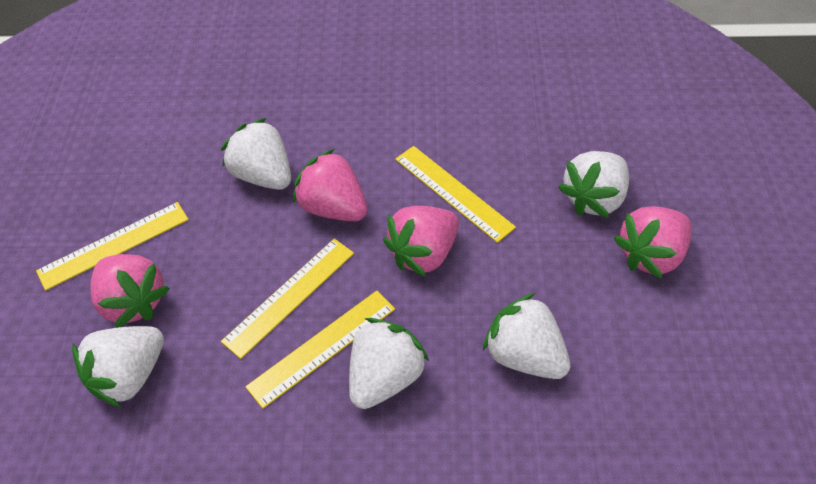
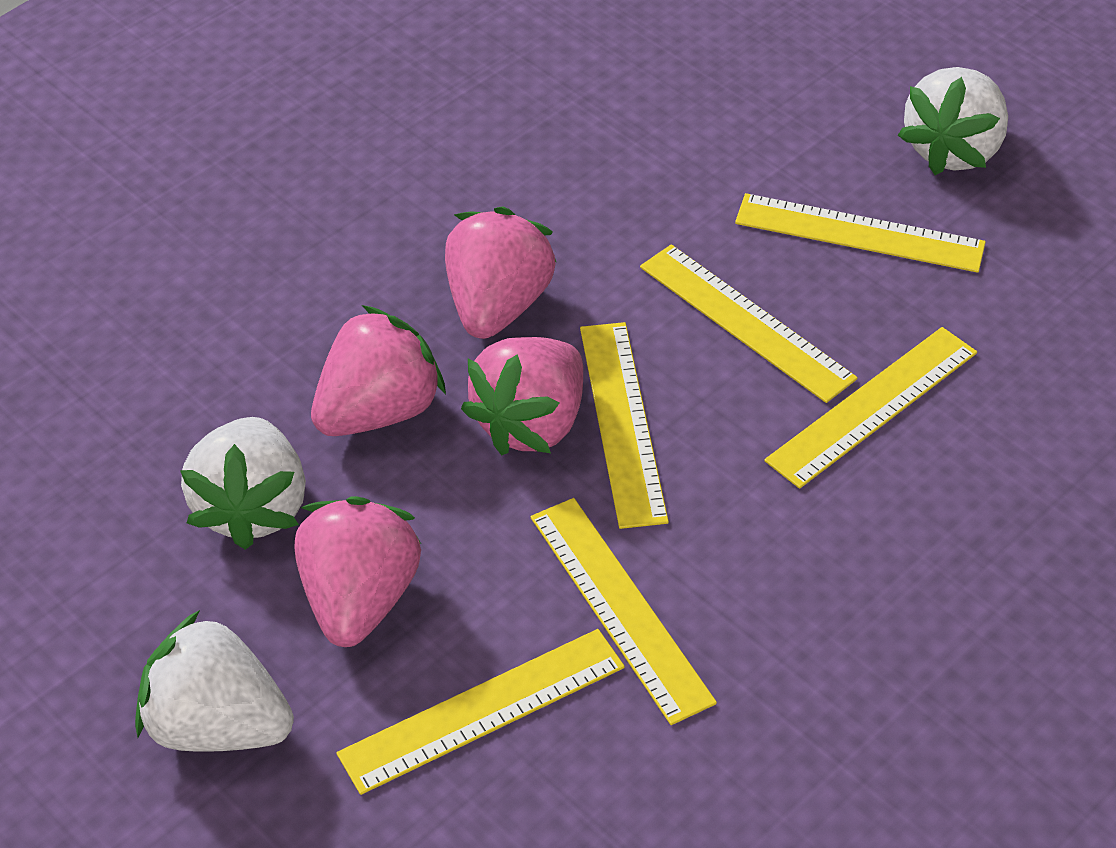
white strawberry: 5 -> 3
yellow ruler: 4 -> 6

